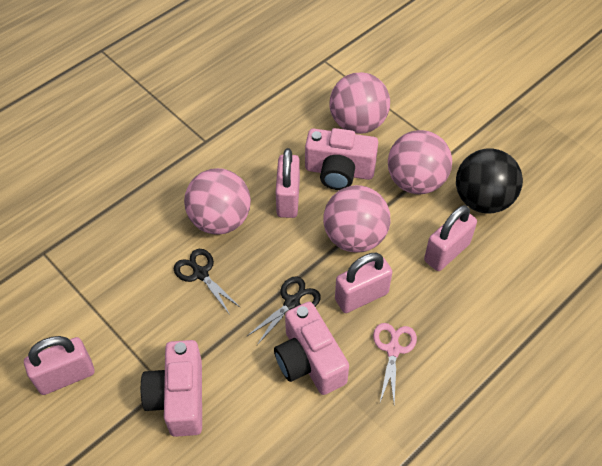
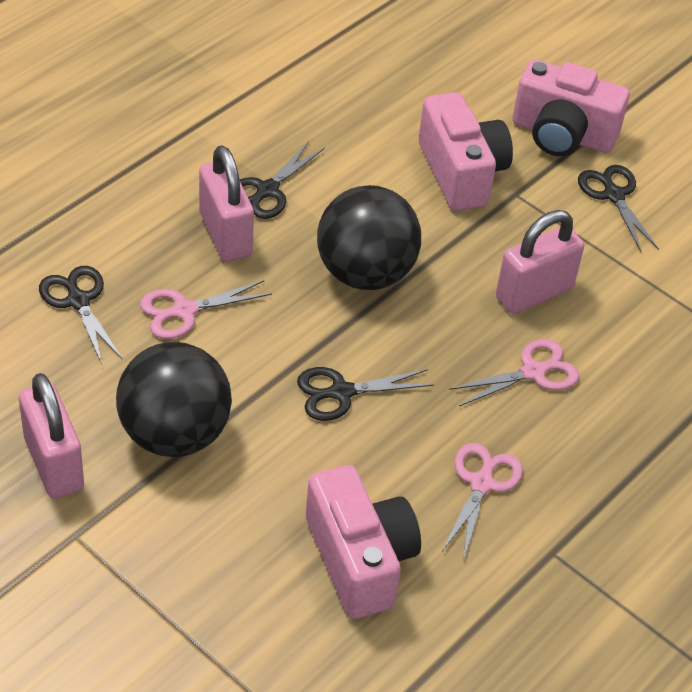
black ball: 1 -> 2
black scissors: 2 -> 4
pink ball: 4 -> 0
pink padlock: 4 -> 3
pink scissors: 1 -> 3

